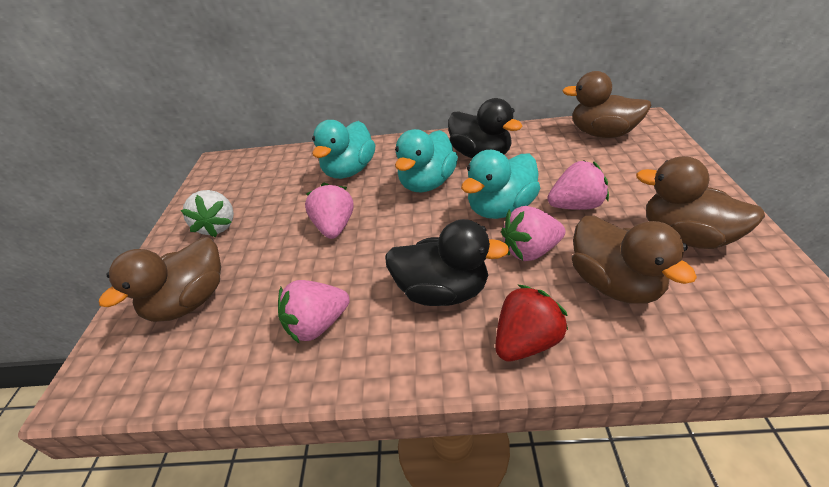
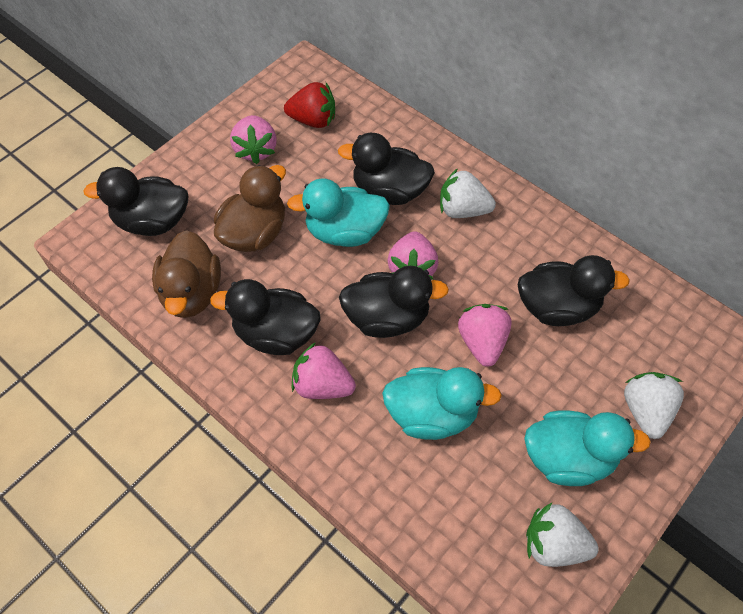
black duck: 2 -> 5
brown duck: 4 -> 2
white strawberry: 1 -> 3

